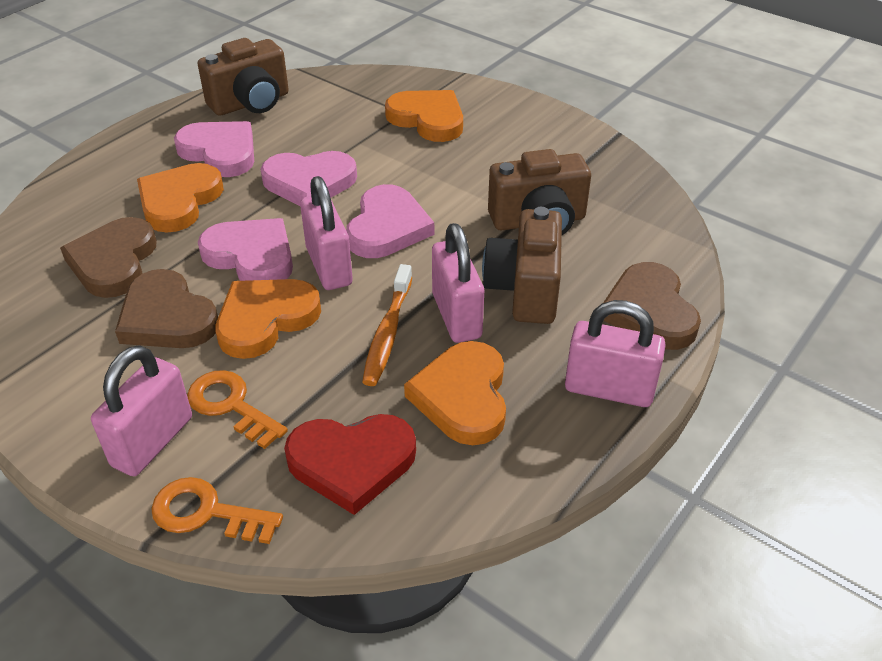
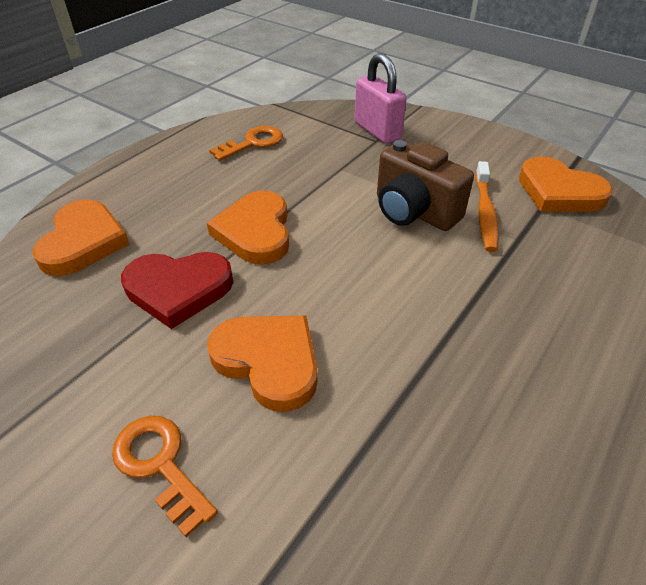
brown camera: 3 -> 1
brown heart: 3 -> 0
pink heart: 4 -> 0
pink padlock: 4 -> 1

